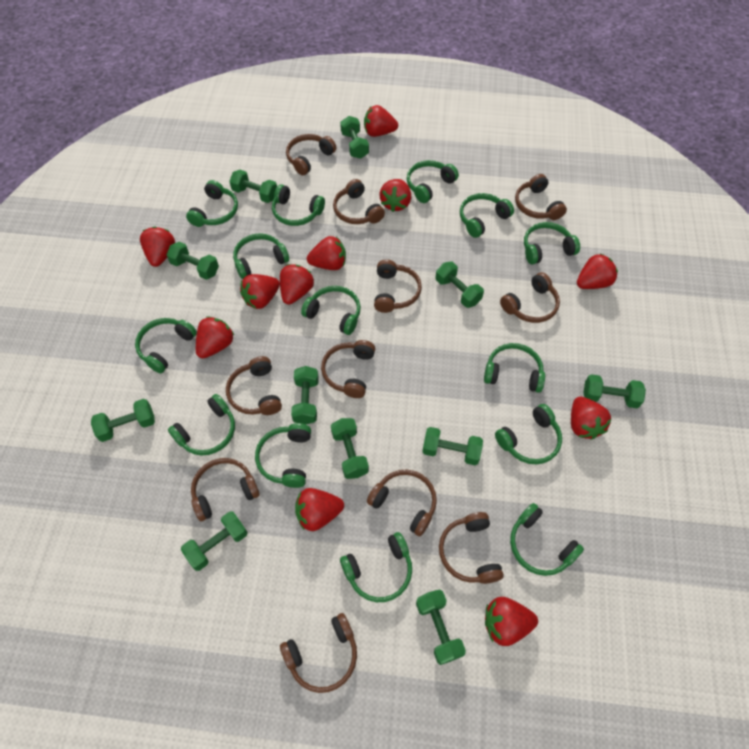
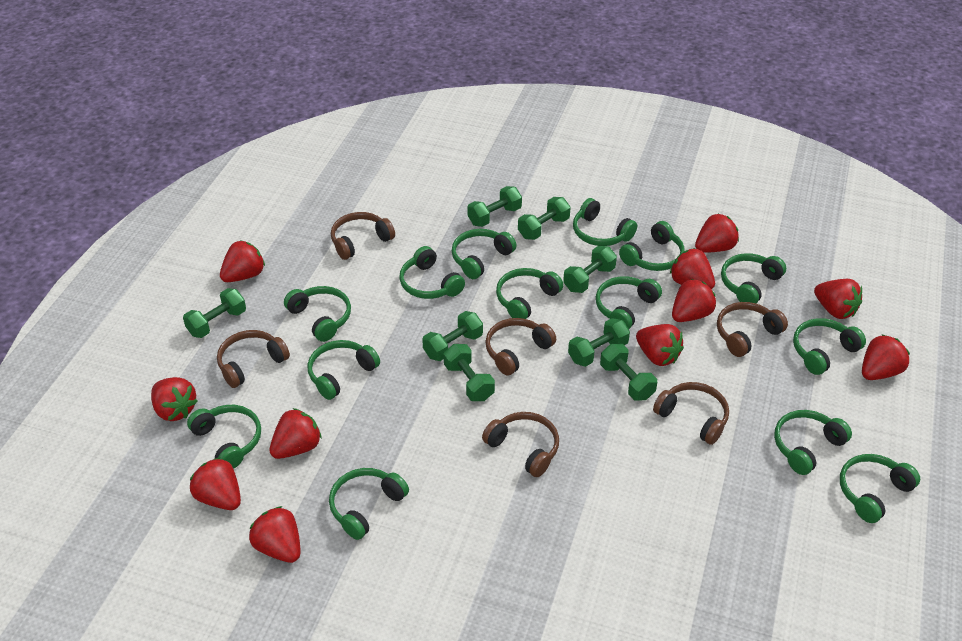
brown headphones: 11 -> 6
green dumbbell: 11 -> 8

